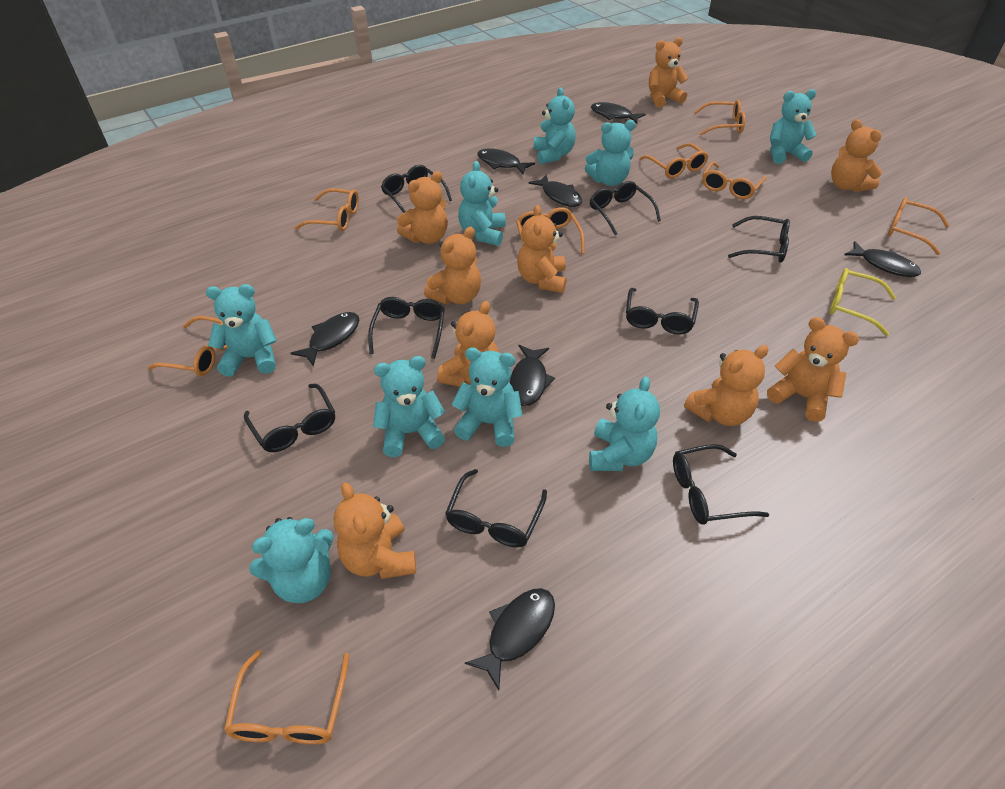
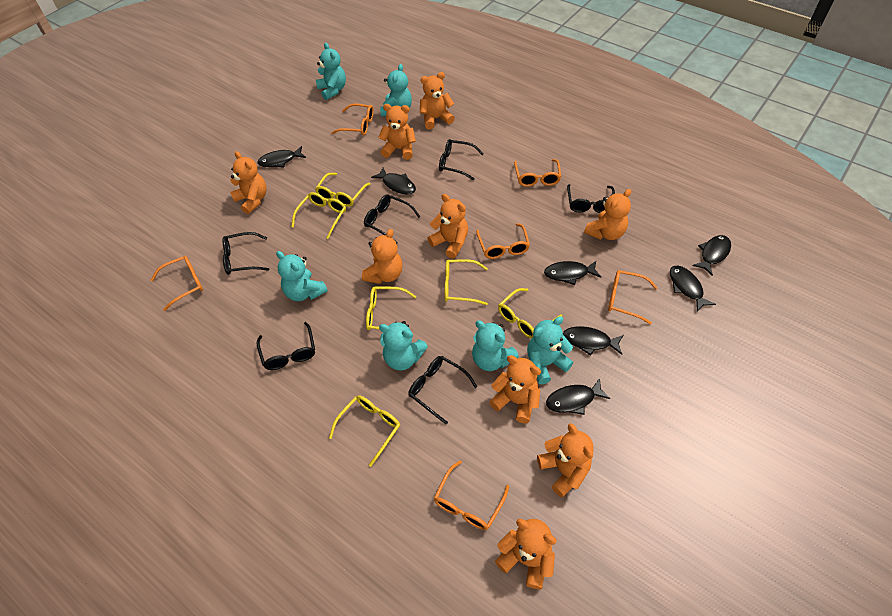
black glasses: 8 -> 6
orange glasses: 8 -> 6
turquoise teddy bear: 9 -> 6
yellow glasses: 1 -> 6

